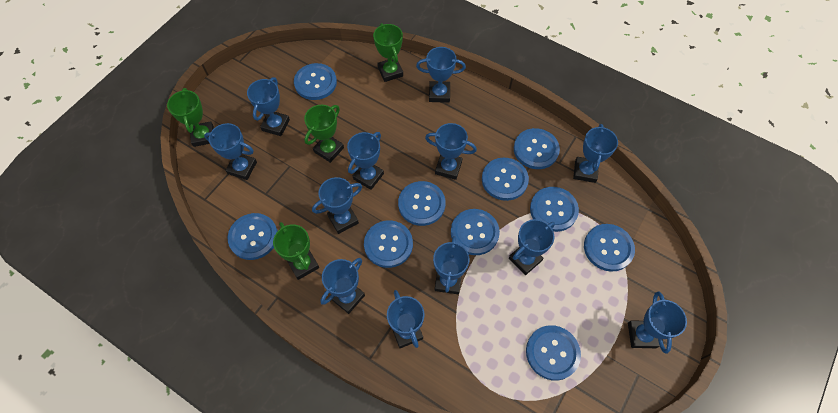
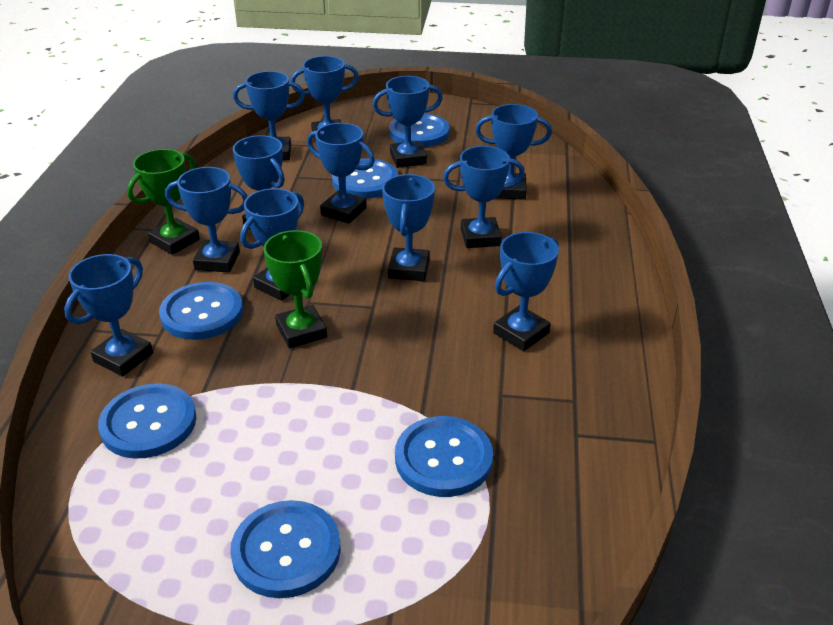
blue button: 10 -> 6
green trophy: 4 -> 2

